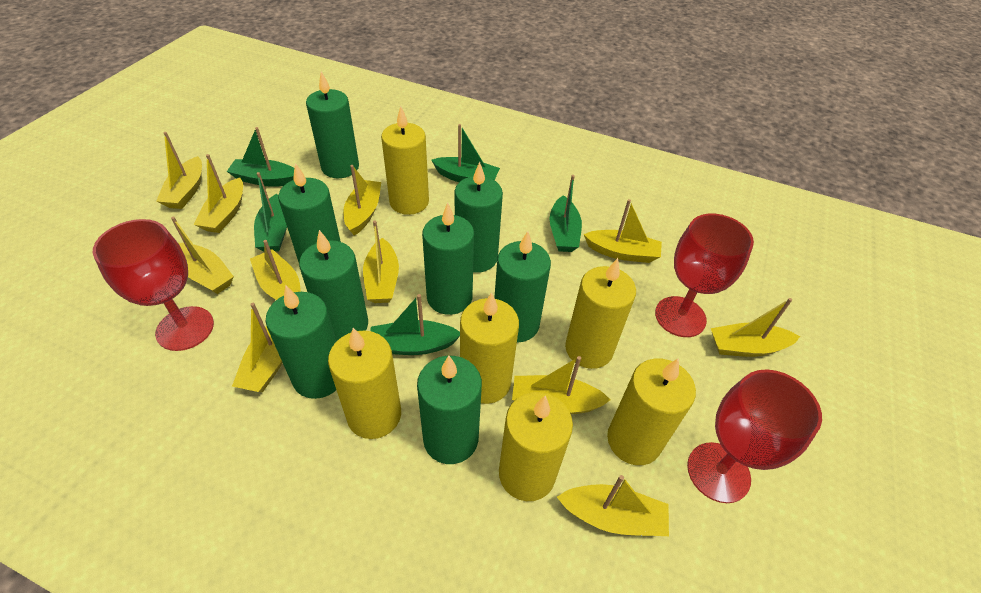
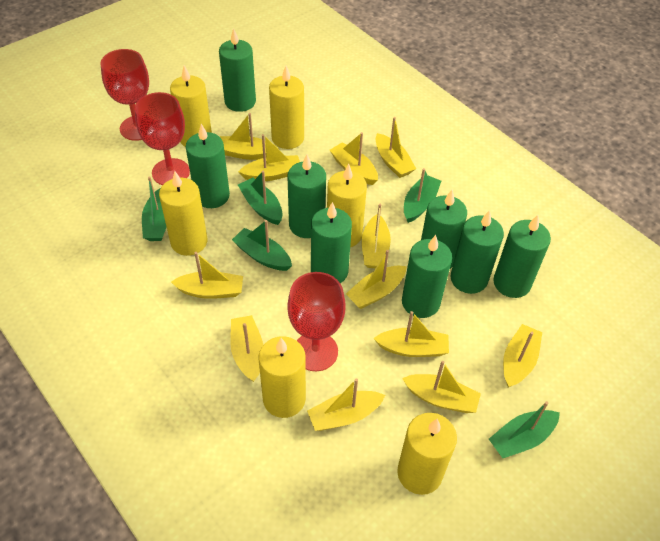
yellow boat: 11 -> 12

